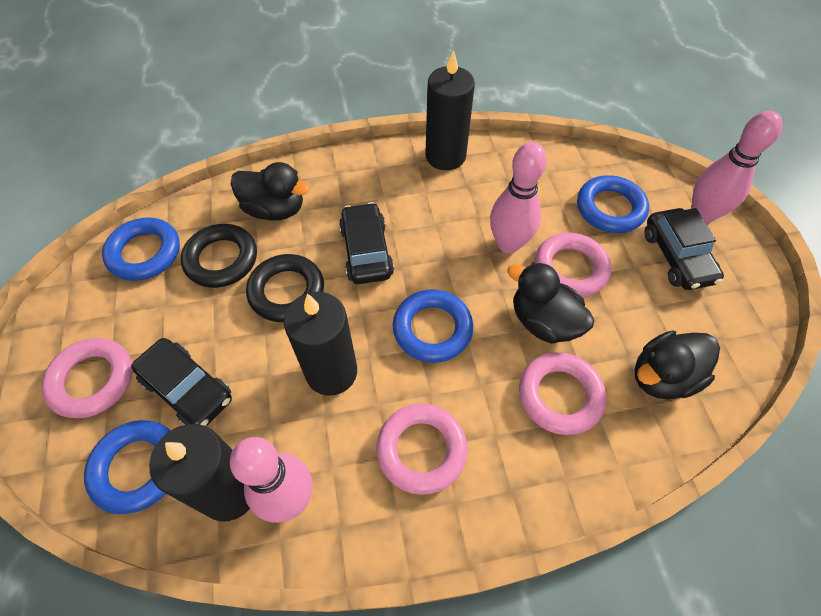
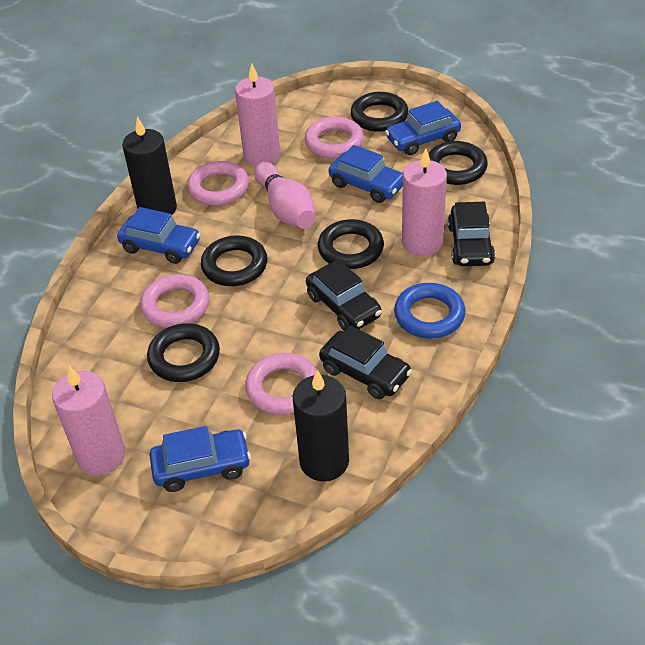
black candle: 3 -> 2
black duck: 3 -> 0
black ring: 2 -> 5
blue car: 0 -> 4
blue ring: 4 -> 1
pink bowling pin: 3 -> 1
pink candle: 0 -> 3

